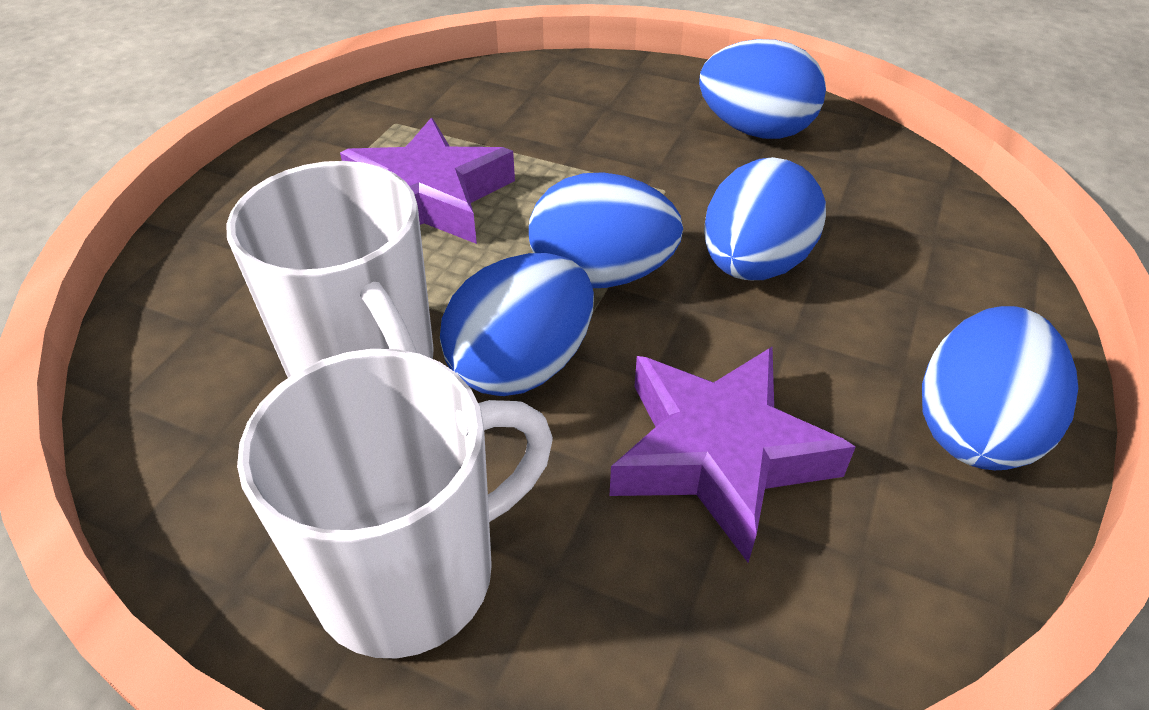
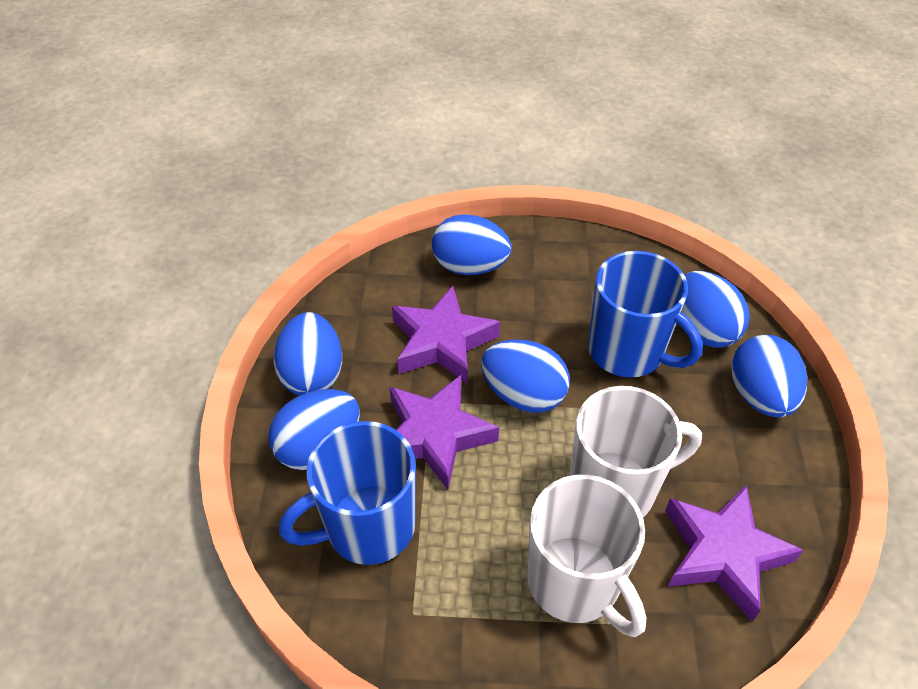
blue egg: 5 -> 6
blue mug: 0 -> 2
purple star: 2 -> 3

